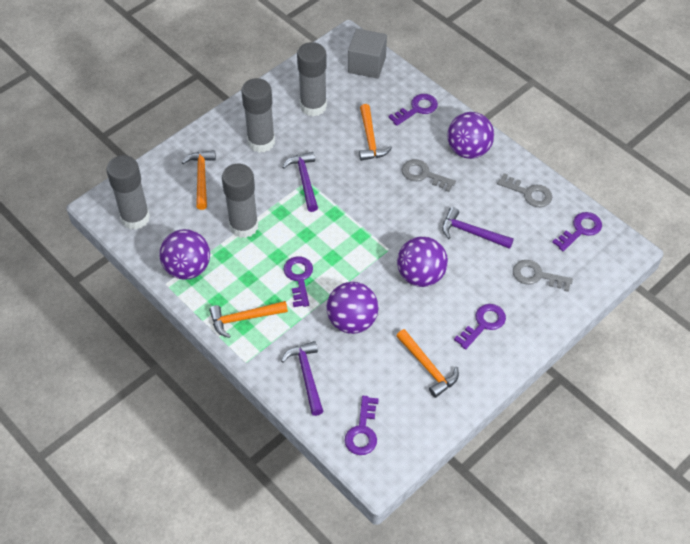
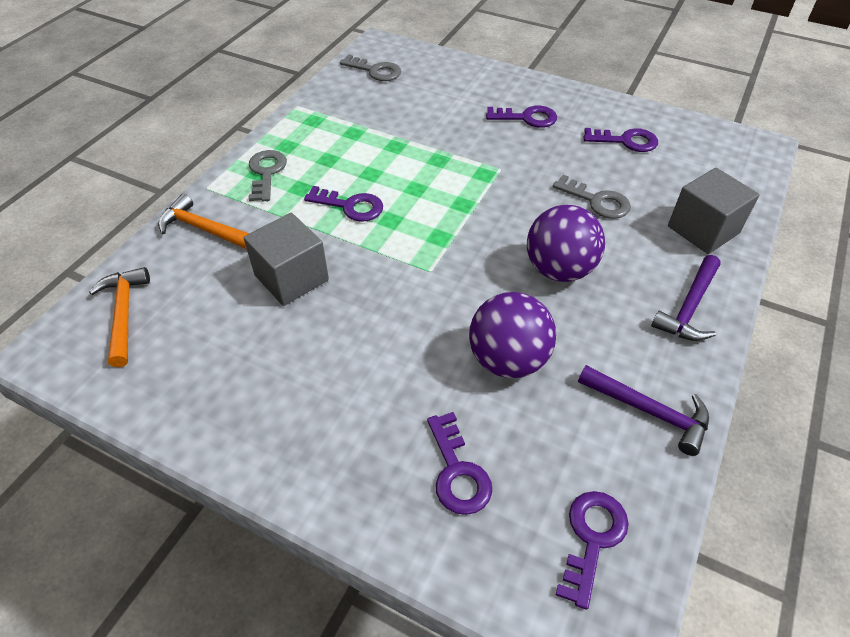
grey cube: 1 -> 2
grey glue stick: 4 -> 0
orange hammer: 4 -> 2
purple ball: 4 -> 2
purple hammer: 3 -> 2

